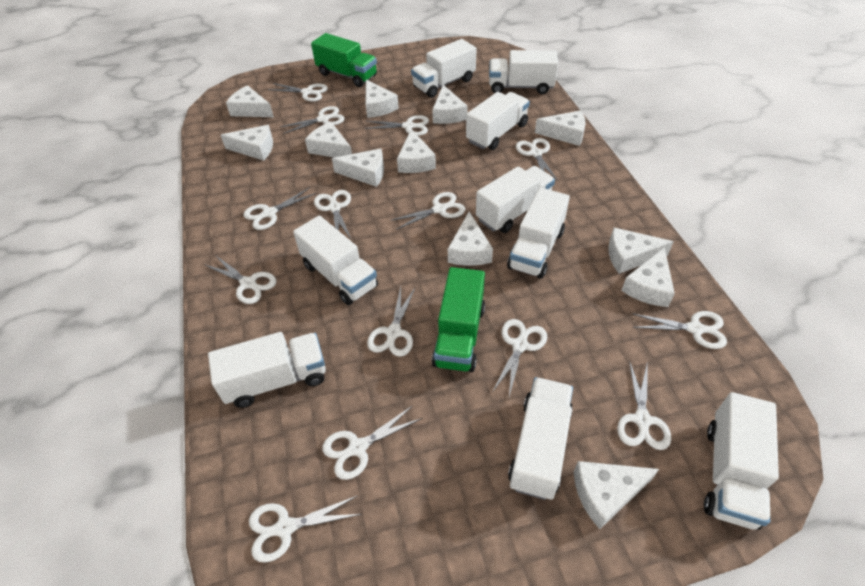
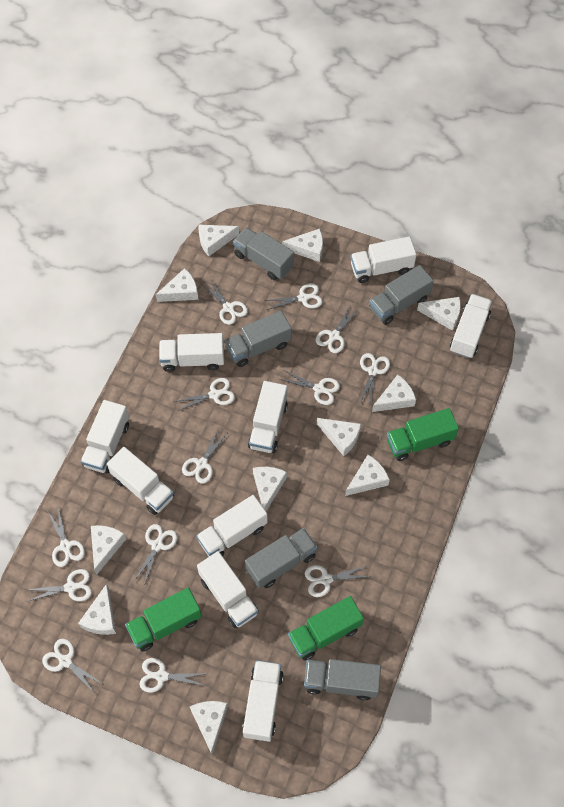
green truck: 2 -> 3
grey truck: 0 -> 5
white cheese: 12 -> 11
white scissors: 14 -> 13

